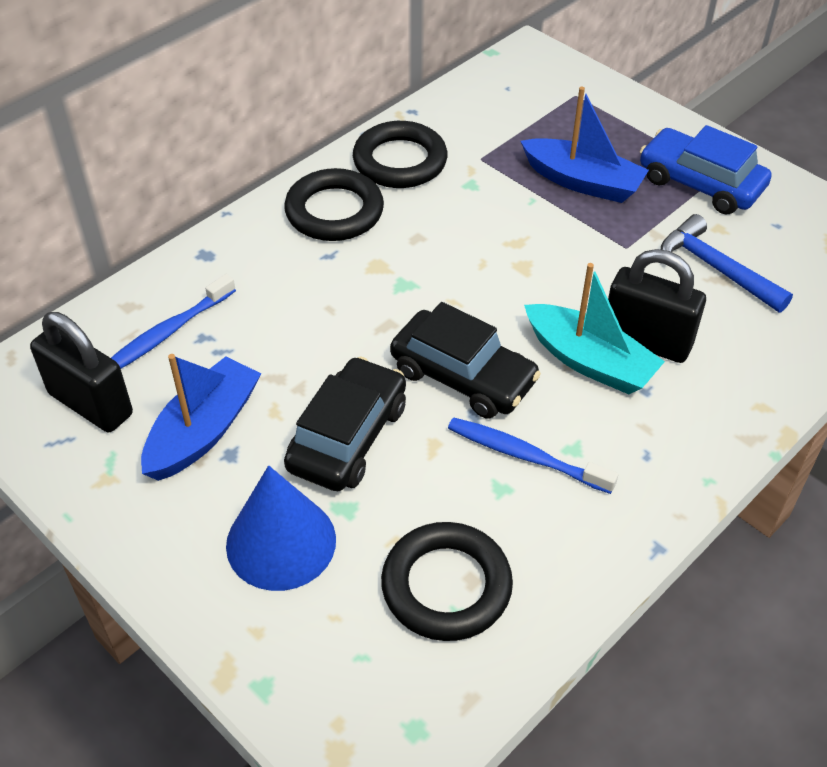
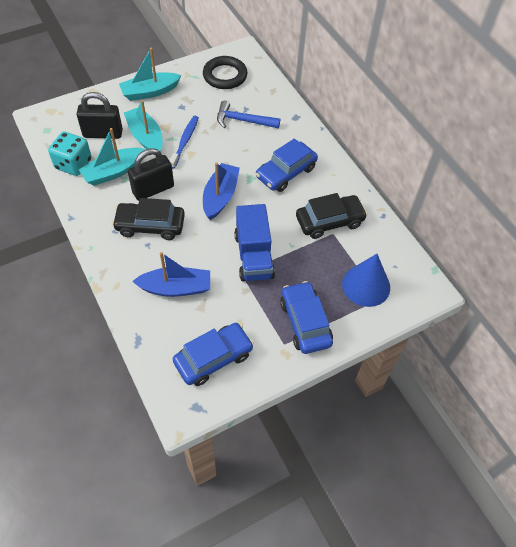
black ring: 3 -> 1
blue car: 1 -> 3
blue toothbrush: 2 -> 1
blue truck: 0 -> 1
turquoise boat: 1 -> 3
turquoise dice: 0 -> 1

